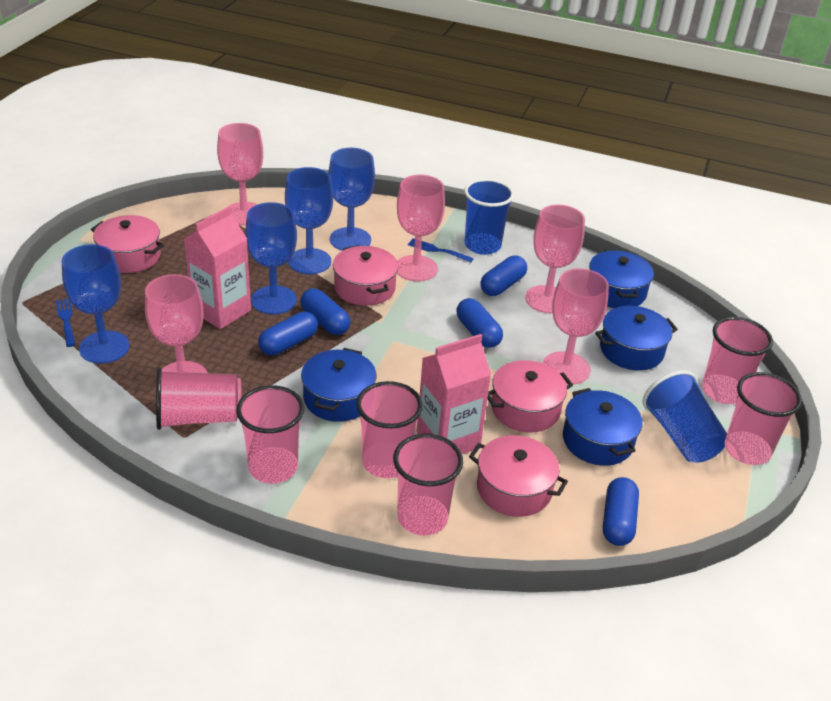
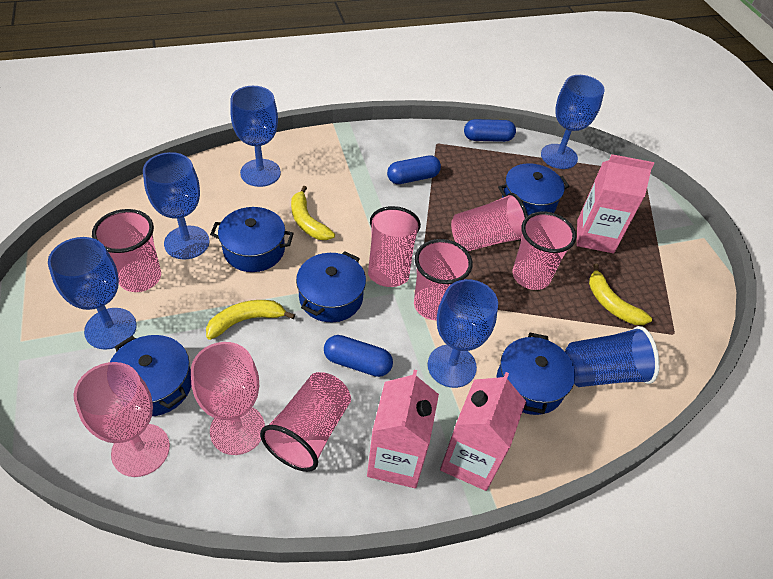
blue capsule: 5 -> 3
blue cup: 2 -> 1
blue fork: 2 -> 0
blue goblet: 4 -> 5
blue pot: 4 -> 5
pink carton: 2 -> 3
pink goblet: 5 -> 2
pink pot: 4 -> 0
yellow banana: 0 -> 3

